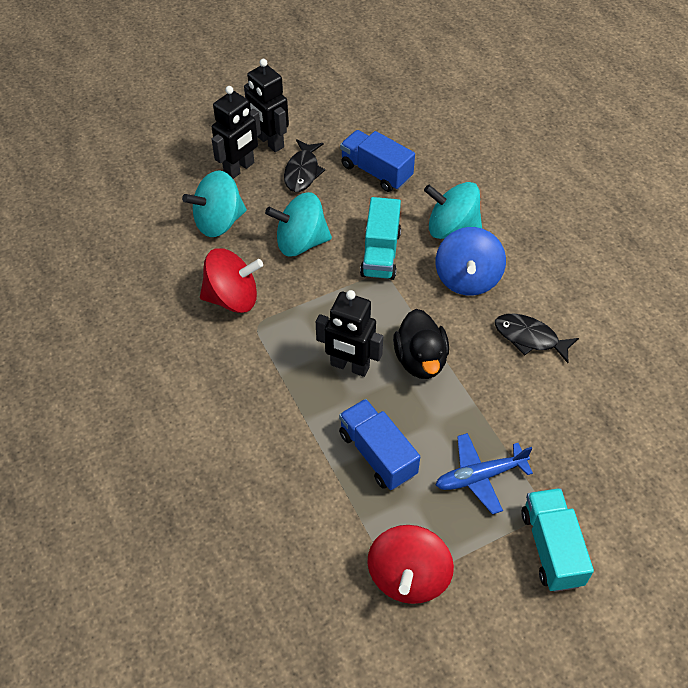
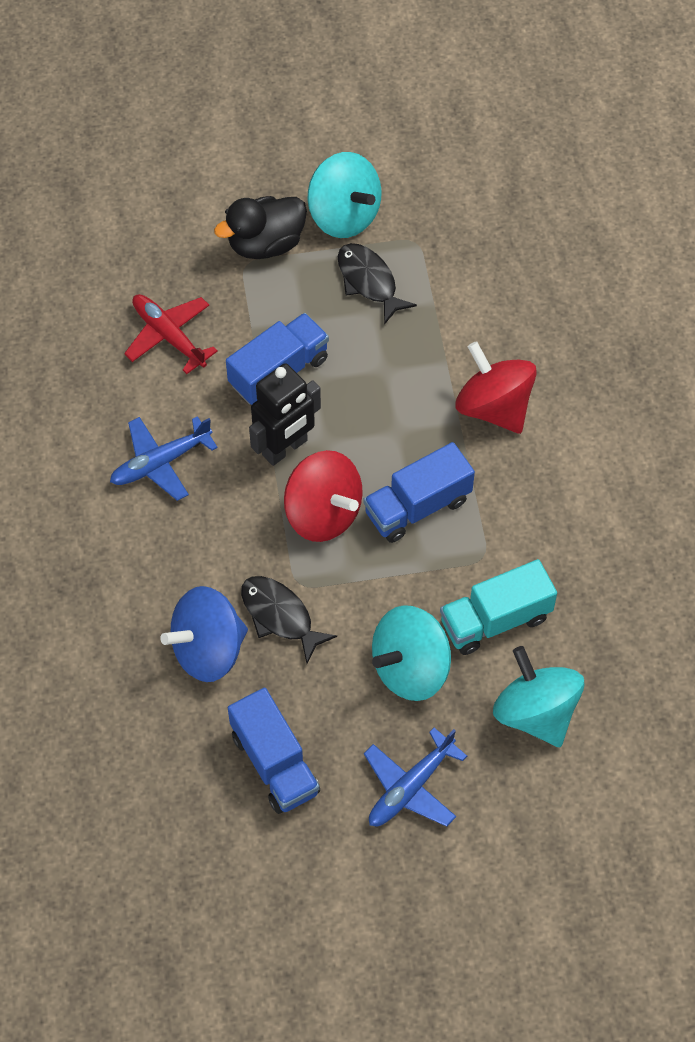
black robot: 3 -> 1
blue plane: 1 -> 2
blue truck: 2 -> 3
red plane: 0 -> 1
turquoise truck: 2 -> 1

